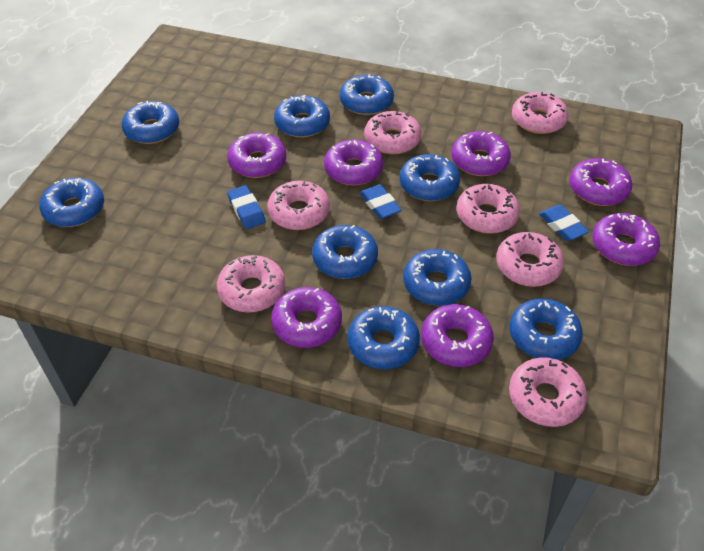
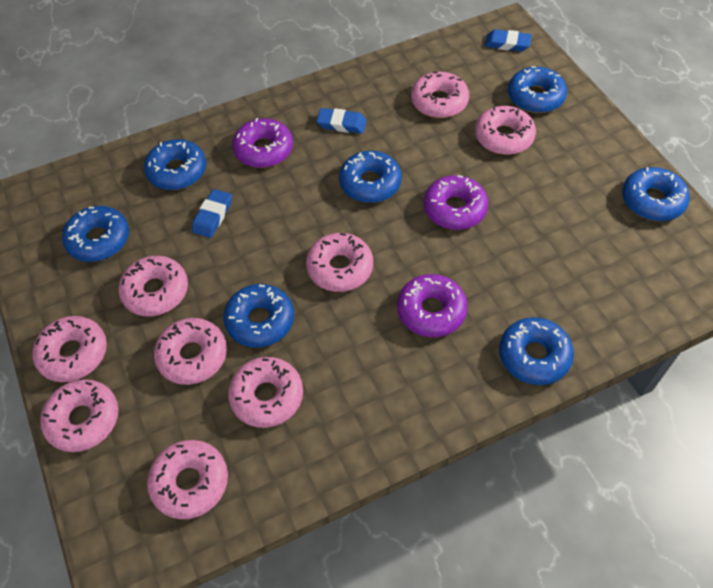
blue donut: 9 -> 7
pink donut: 7 -> 9
purple donut: 7 -> 3

